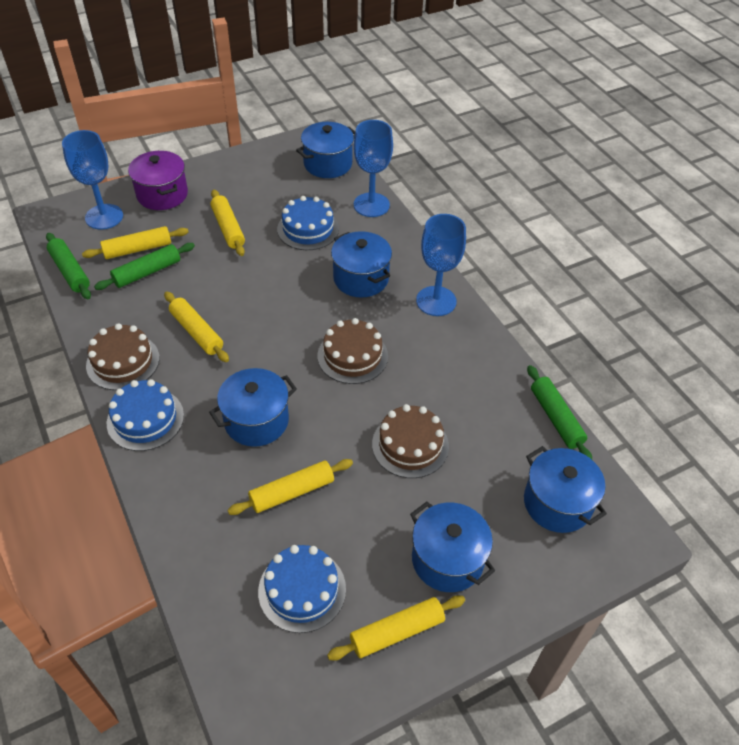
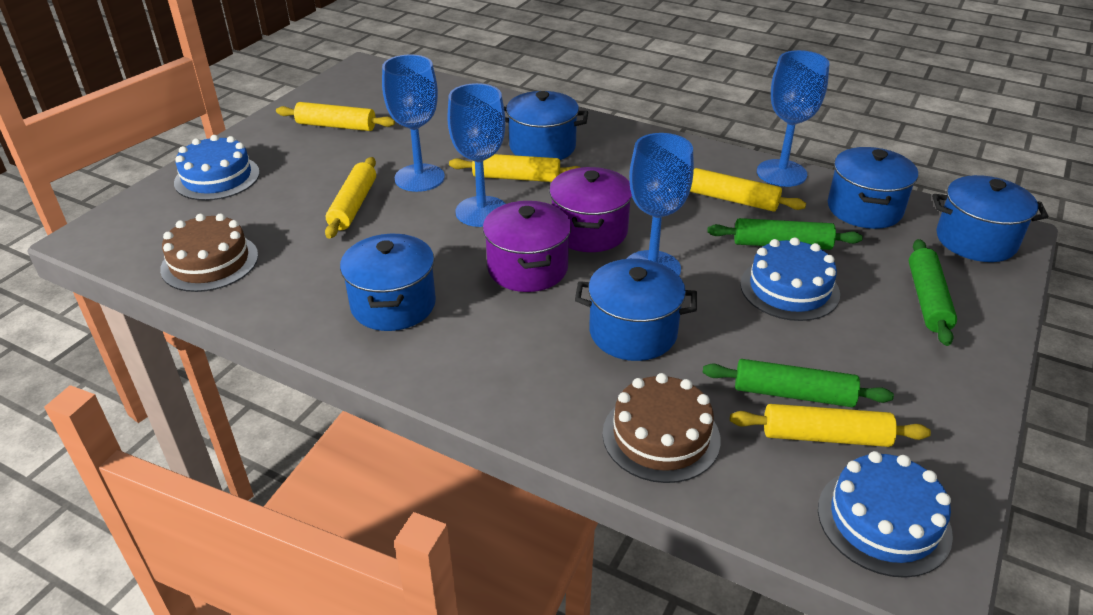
blue goblet: 3 -> 4
brown cake: 3 -> 2
purple pot: 1 -> 2

